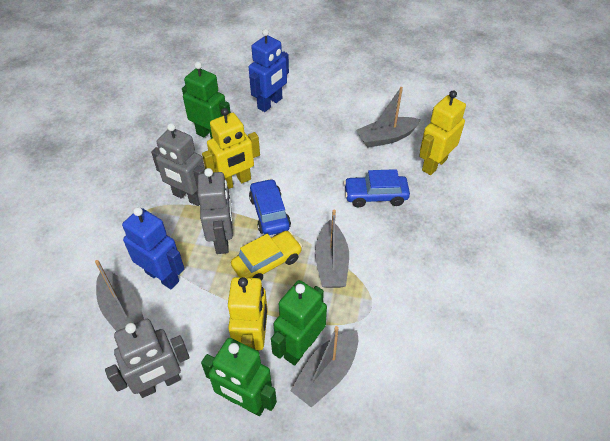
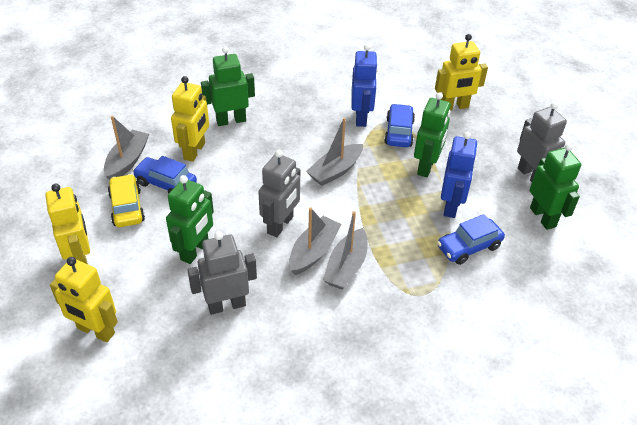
blue car: 2 -> 3
green robot: 3 -> 4
yellow robot: 3 -> 4

